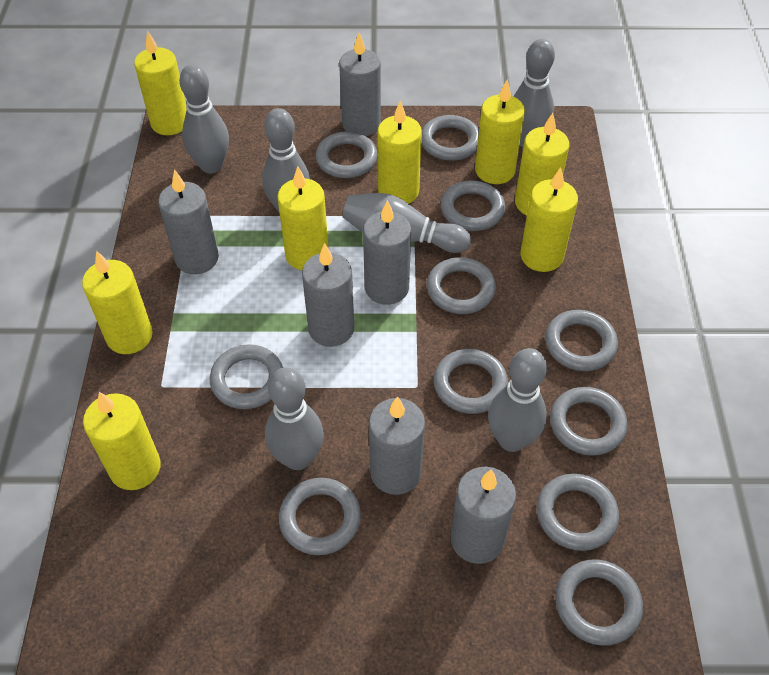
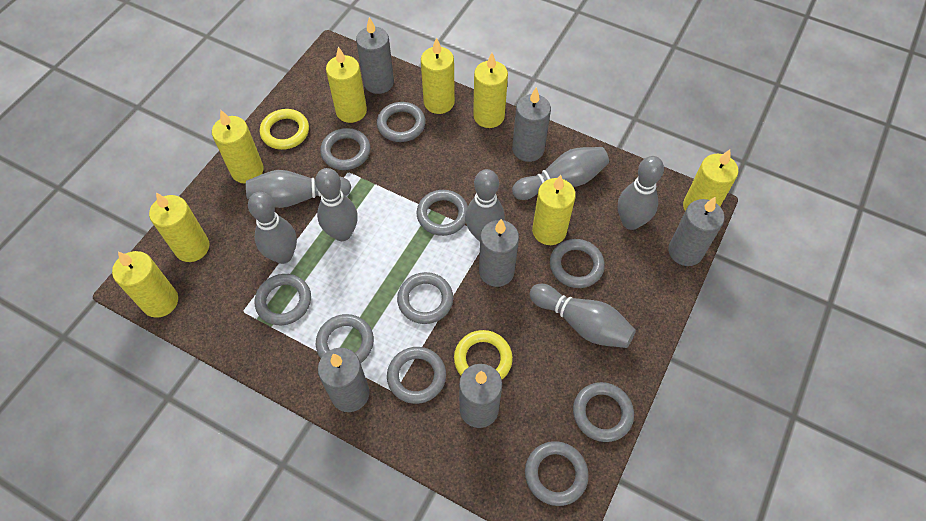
grey bowling pin: 6 -> 7
grey ring: 11 -> 10
yellow ring: 0 -> 2

